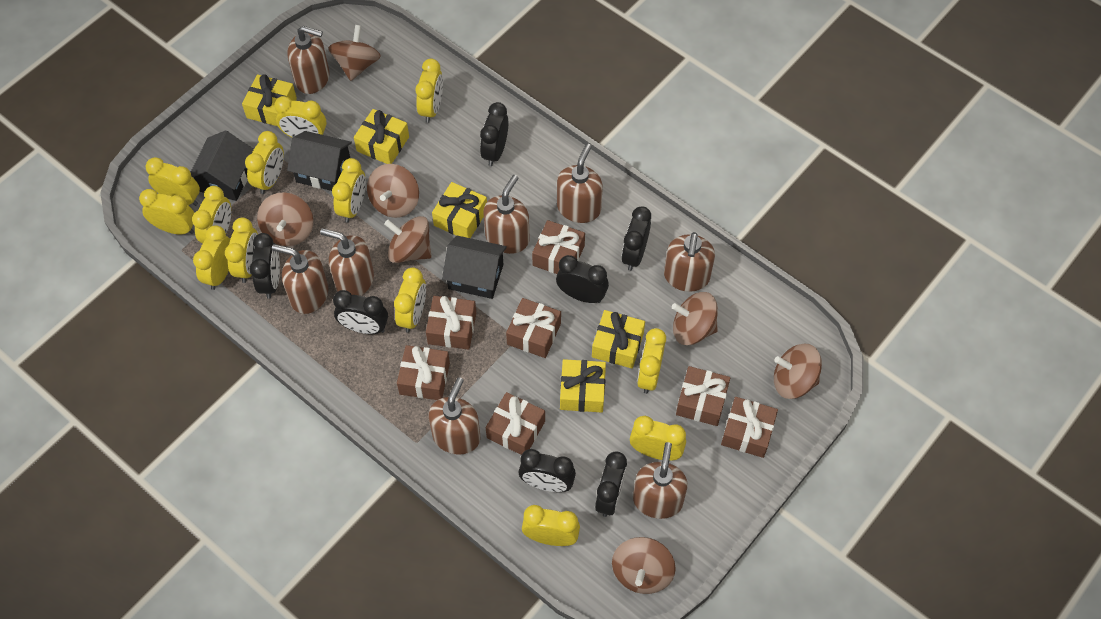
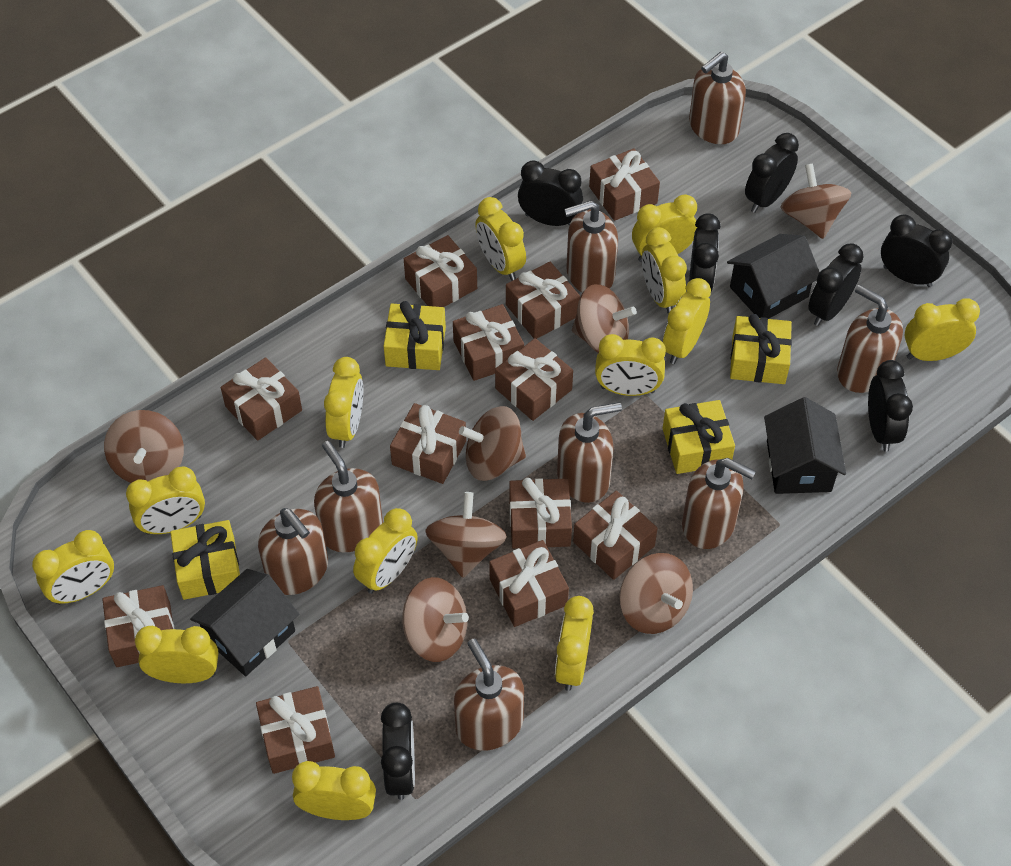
brown gift: 7 -> 12
yellow gift: 5 -> 4

